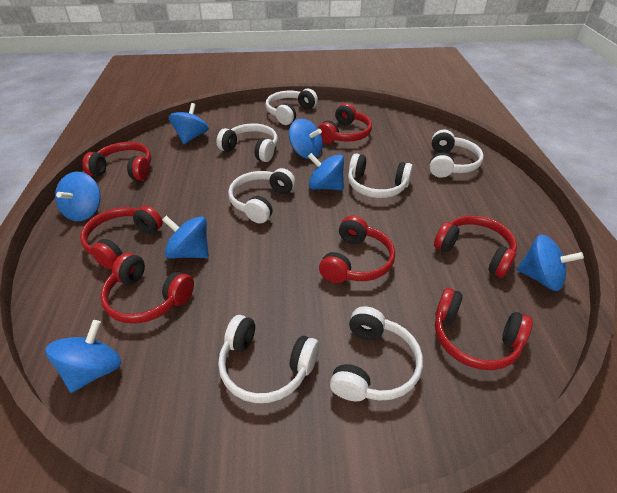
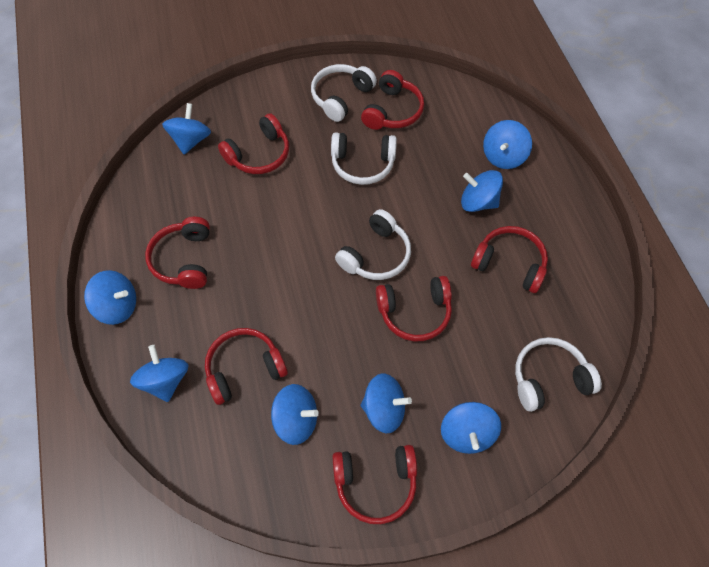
blue spinning top: 7 -> 8
white headphones: 7 -> 4

